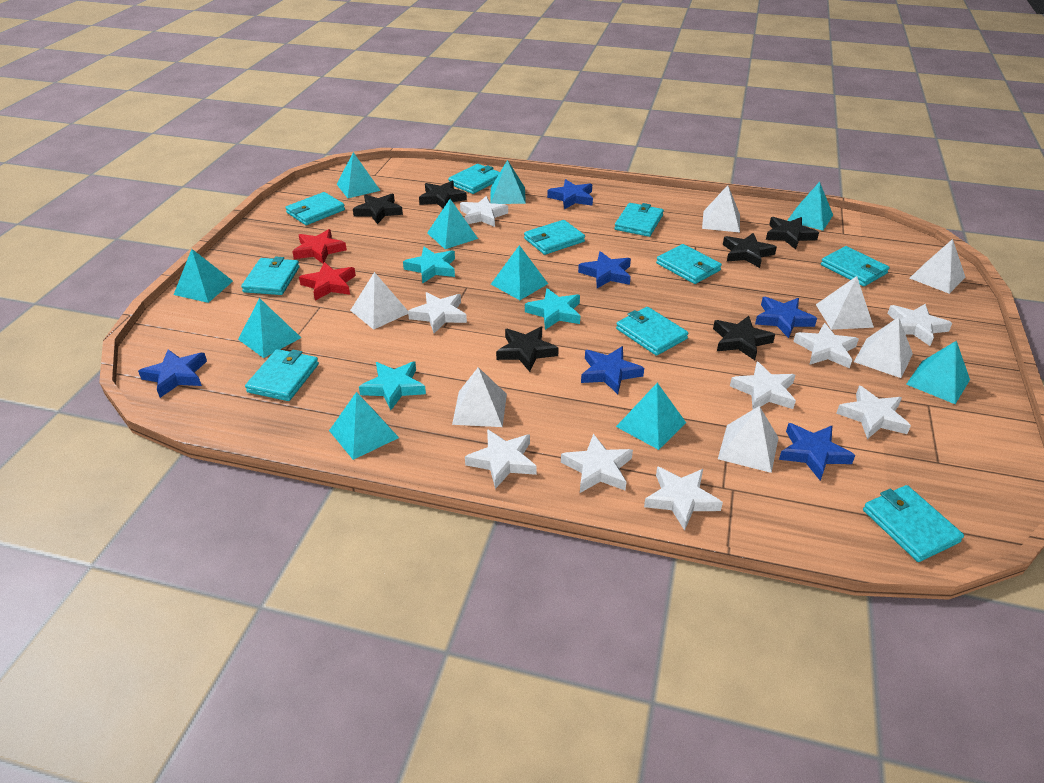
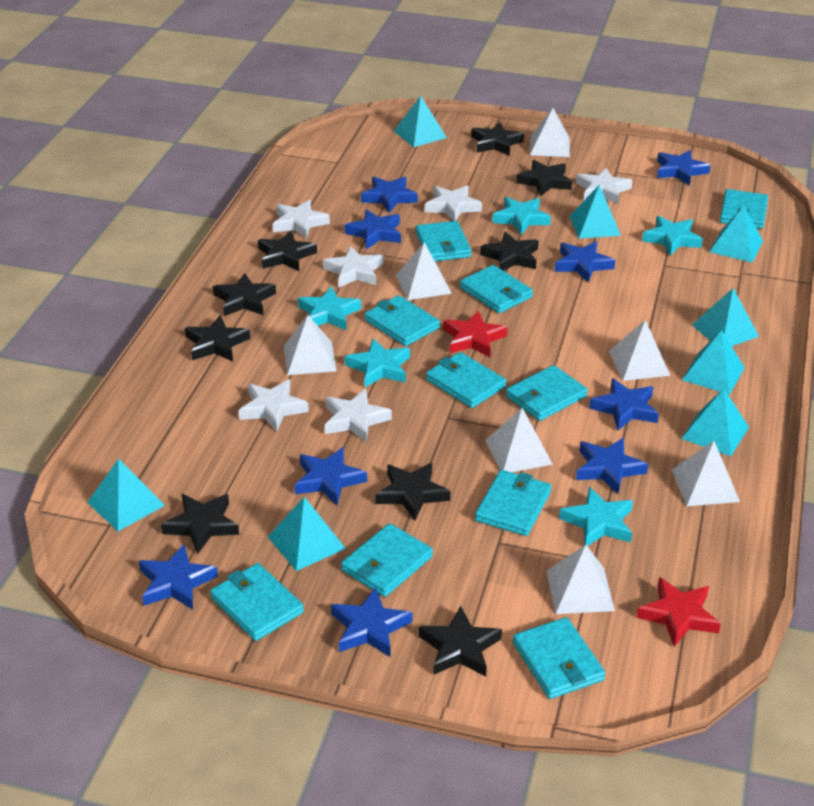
black star: 6 -> 9
blue star: 6 -> 9
turquoise pyramid: 10 -> 8
turquoise star: 3 -> 5
white star: 9 -> 6

